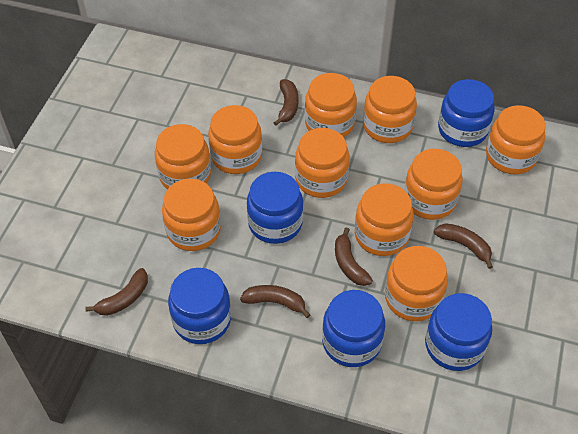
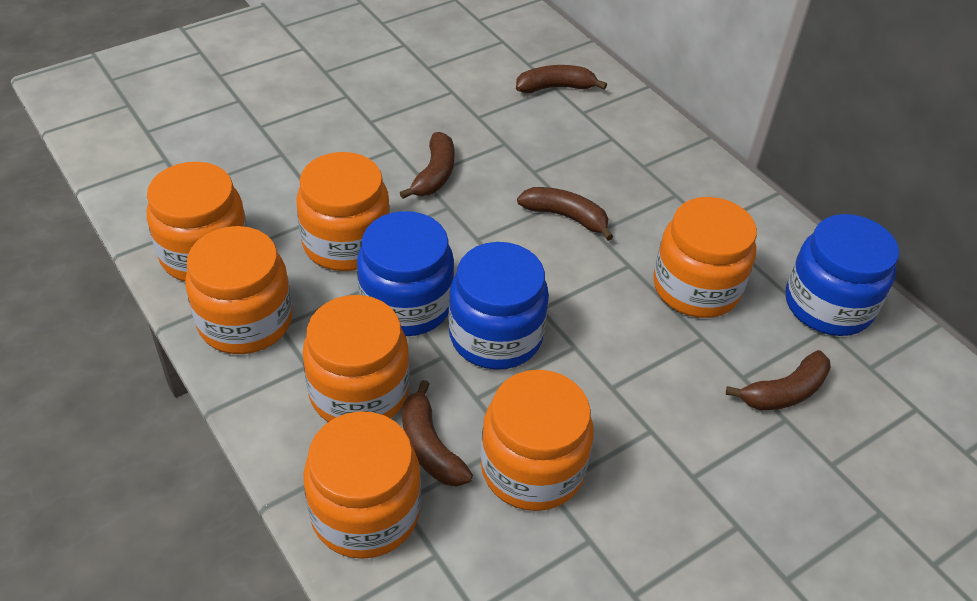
blue jar: 5 -> 3
orange jar: 10 -> 7

